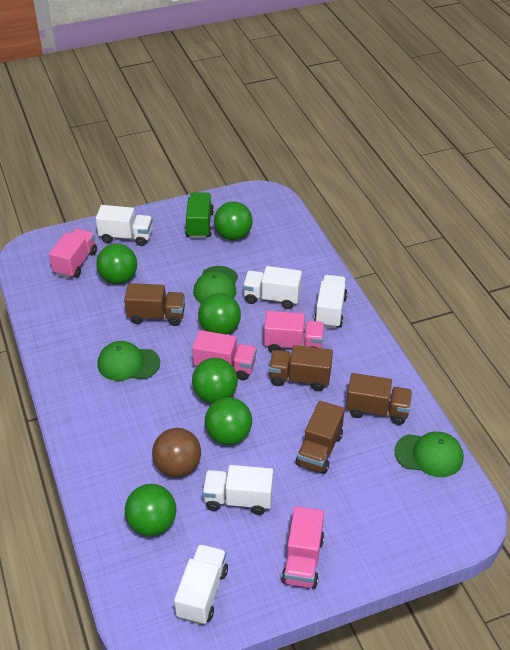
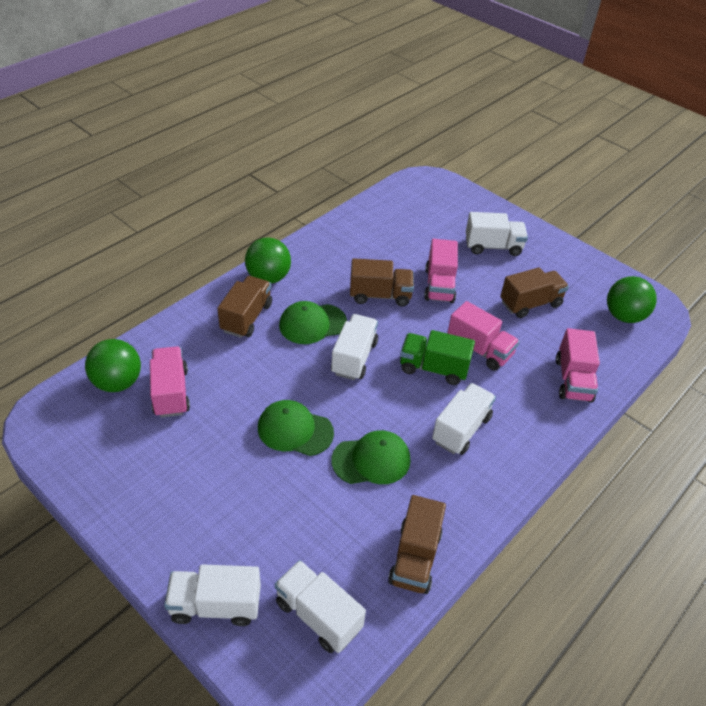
brown ball: 1 -> 0
green ball: 6 -> 3

